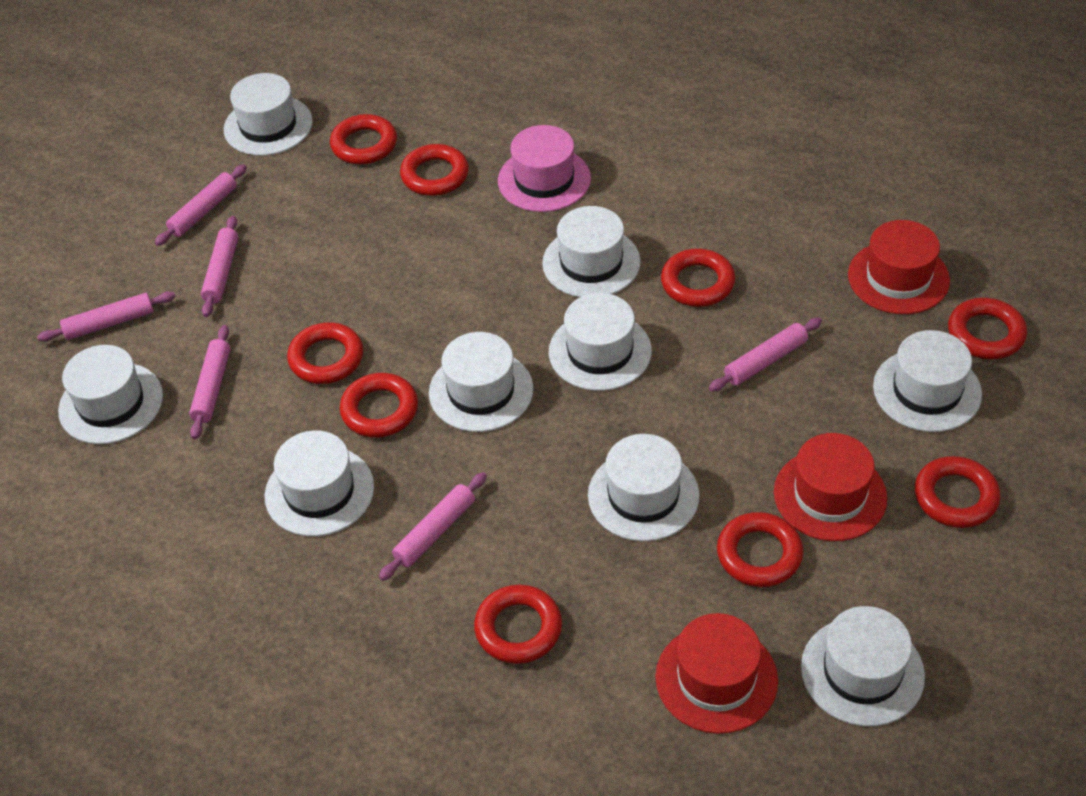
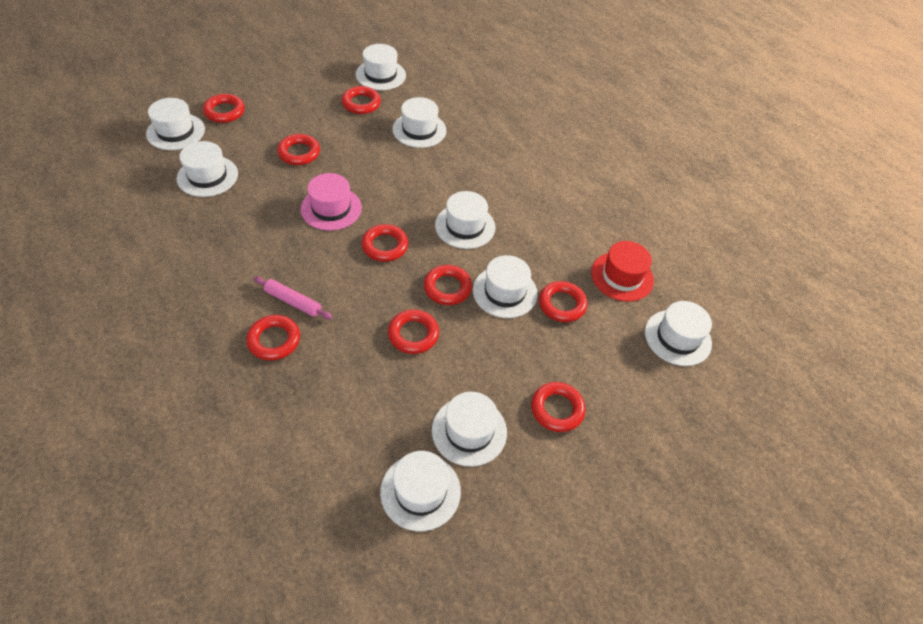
pink rolling pin: 6 -> 1
red hat: 3 -> 1

